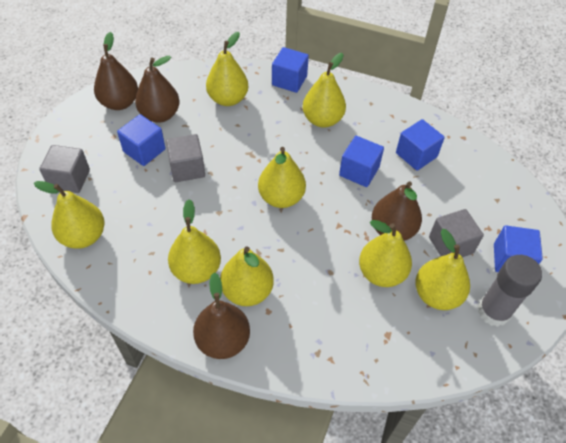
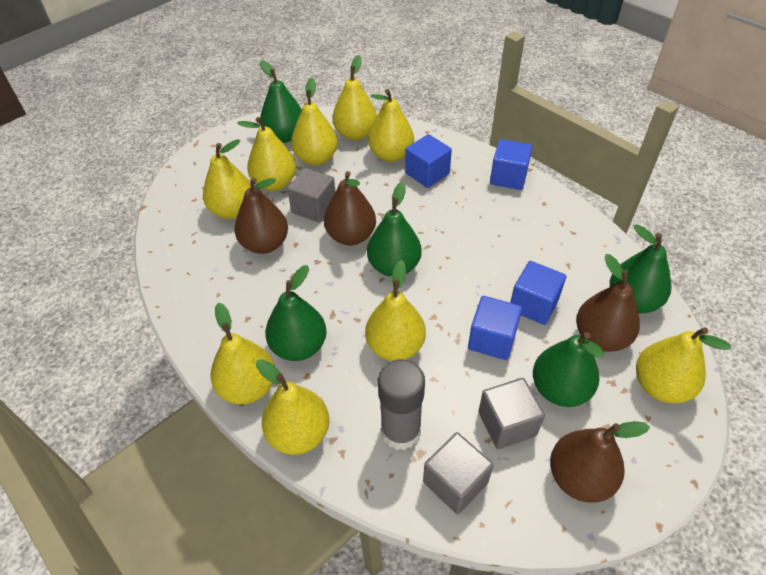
blue cube: 5 -> 4
green pear: 0 -> 5
yellow pear: 8 -> 9

